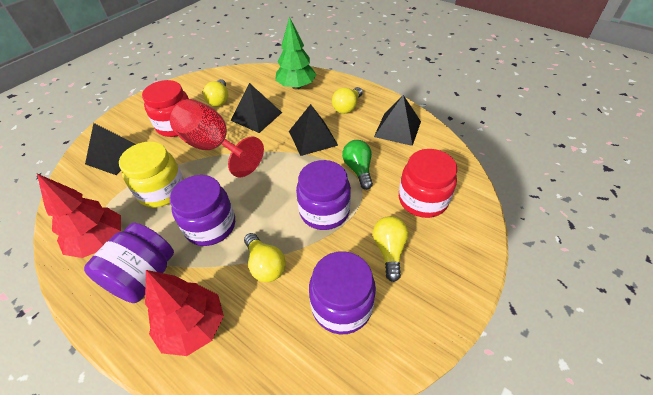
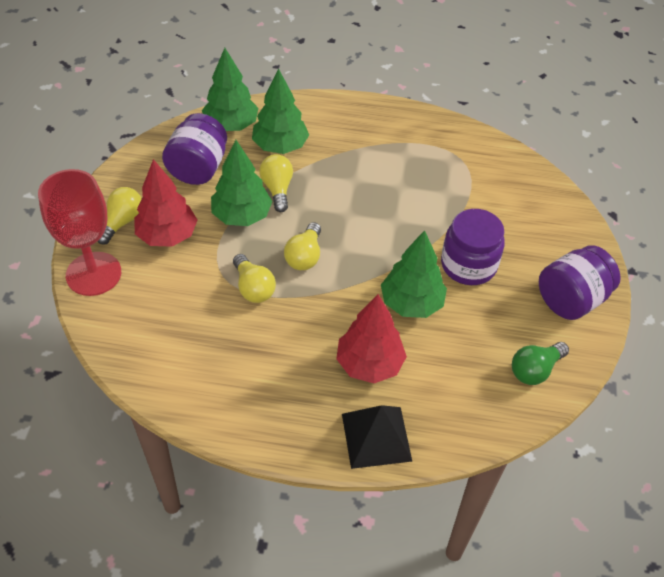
black pyramid: 4 -> 1
green tree: 1 -> 4
purple jar: 4 -> 3
red jar: 2 -> 0
yellow jar: 1 -> 0

